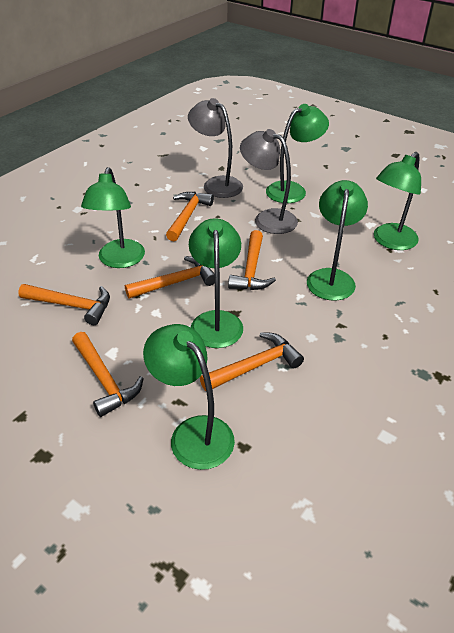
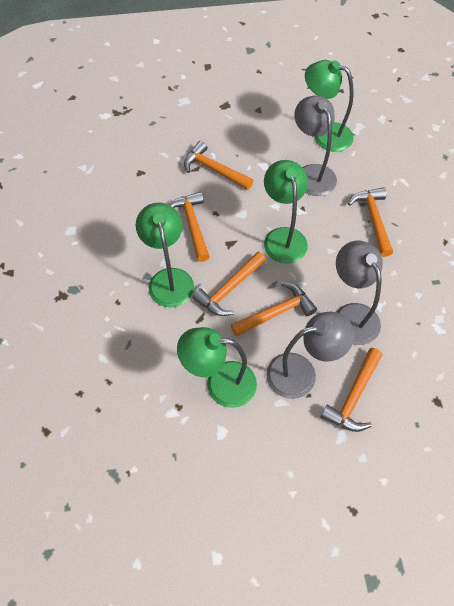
green lamp: 6 -> 4
grey lamp: 2 -> 3

